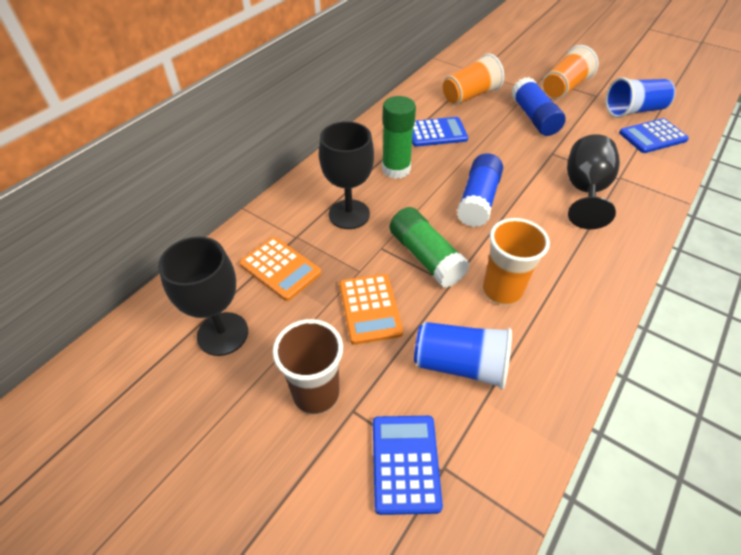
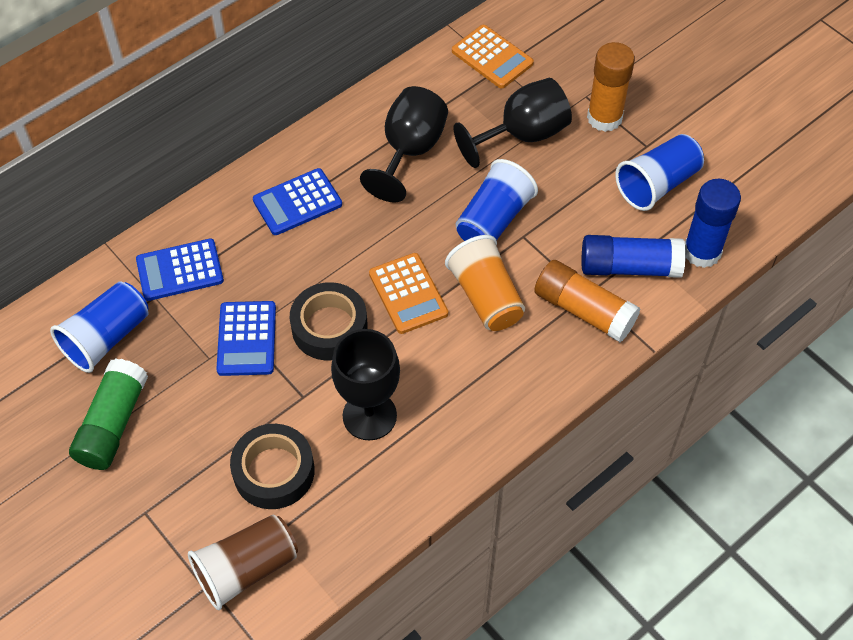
black tape: 0 -> 2
blue cup: 2 -> 3
green glue stick: 2 -> 1
orange cup: 3 -> 1
orange glue stick: 0 -> 2

